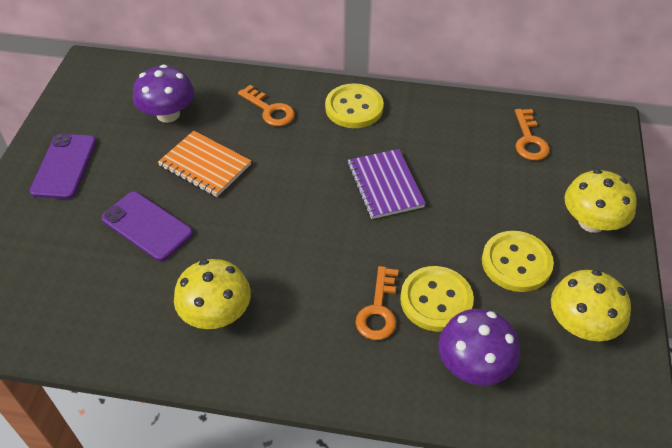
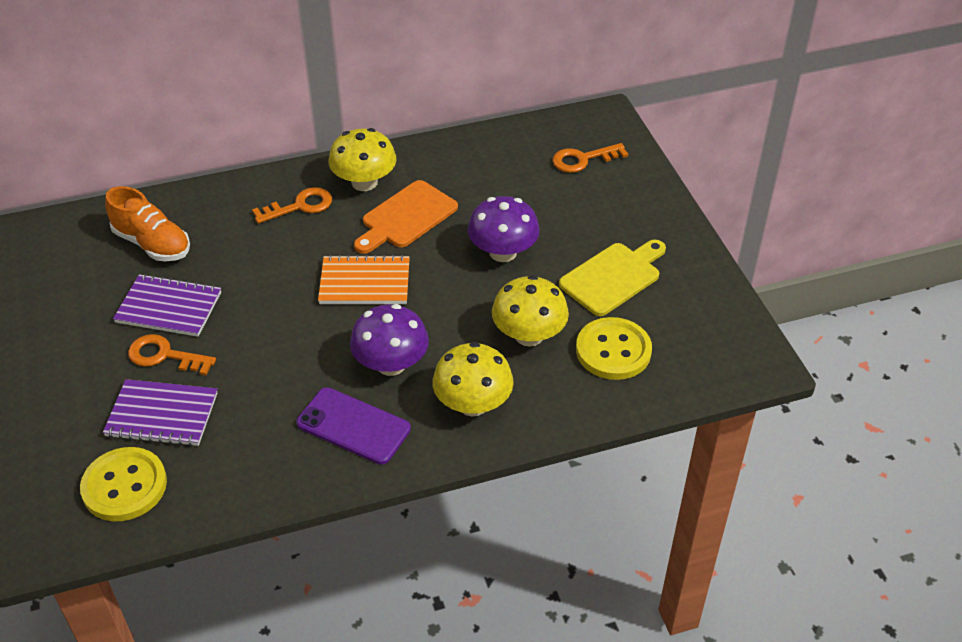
orange cutting board: 0 -> 1
orange shoe: 0 -> 1
purple notebook: 1 -> 2
purple phone: 2 -> 1
yellow button: 3 -> 2
yellow cutting board: 0 -> 1

